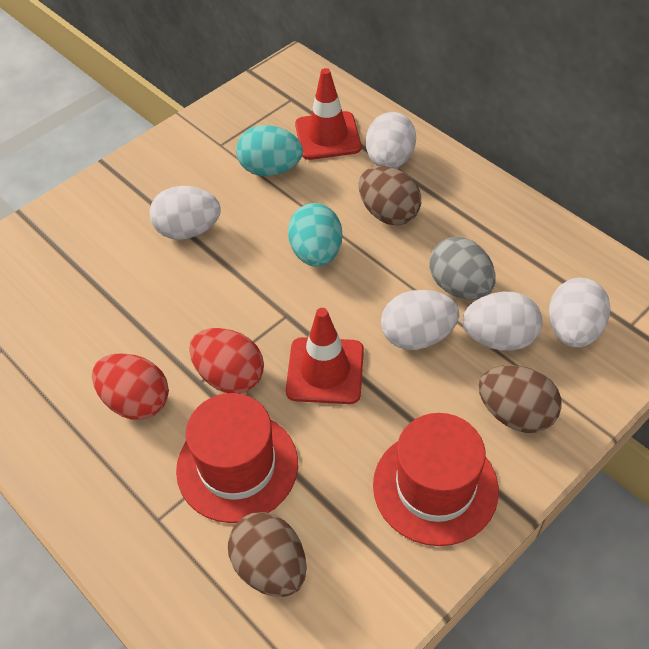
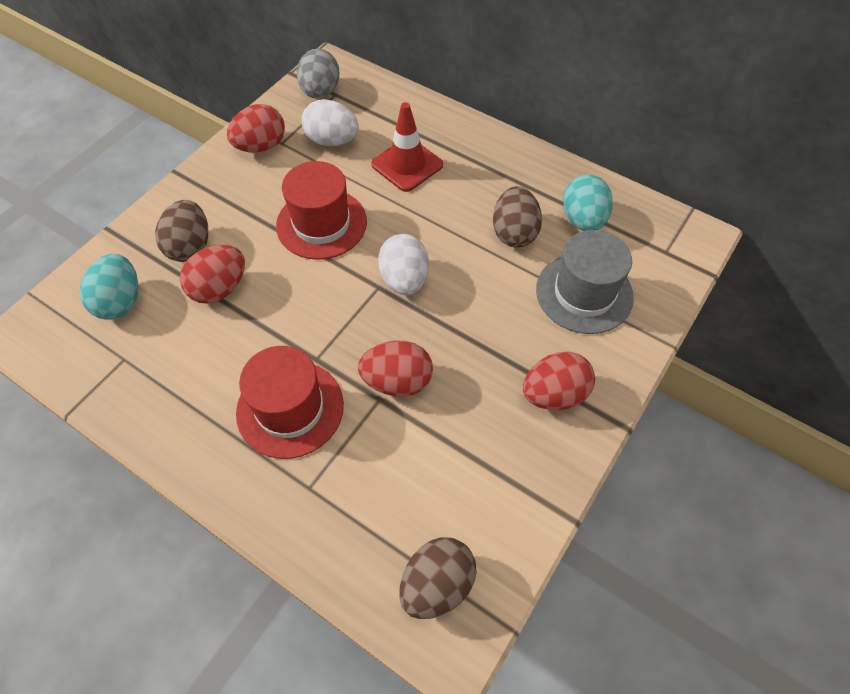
grey hat: 0 -> 1
red egg: 2 -> 4
red traffic cone: 2 -> 1
white egg: 5 -> 2

